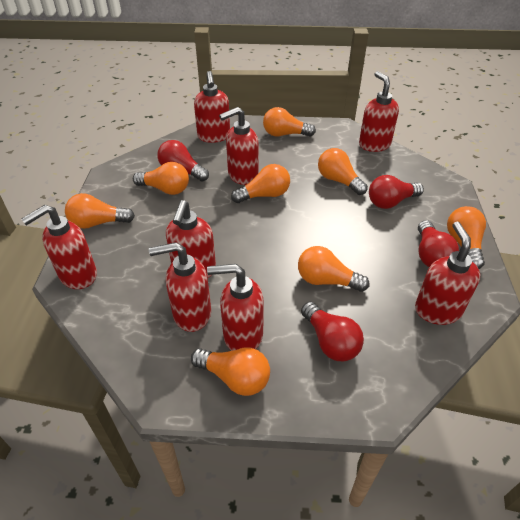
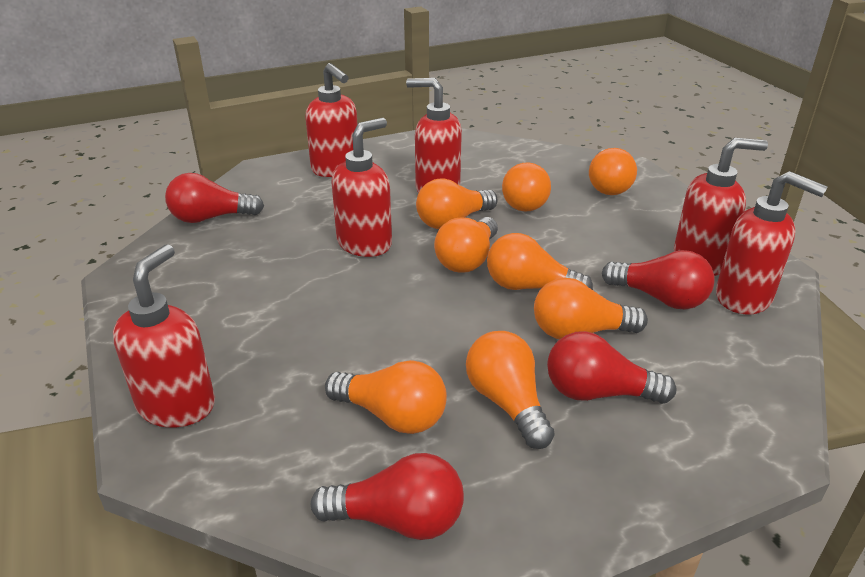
red soap dispenser: 8 -> 6

